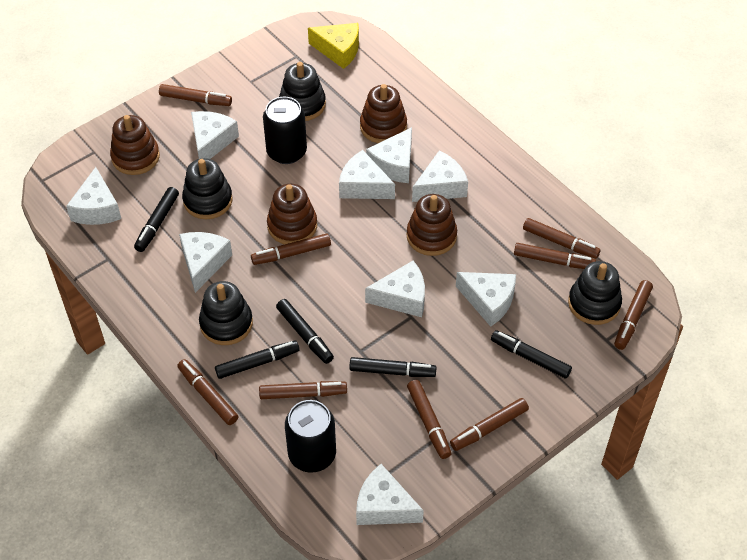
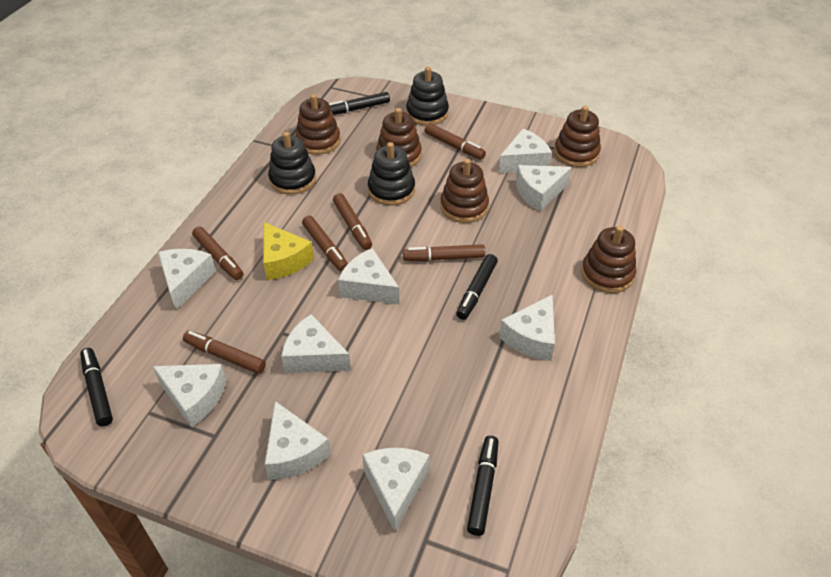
black can: 2 -> 0
black marker: 5 -> 4
black stacking toy: 4 -> 3
brown marker: 9 -> 6
brown stacking toy: 4 -> 5

